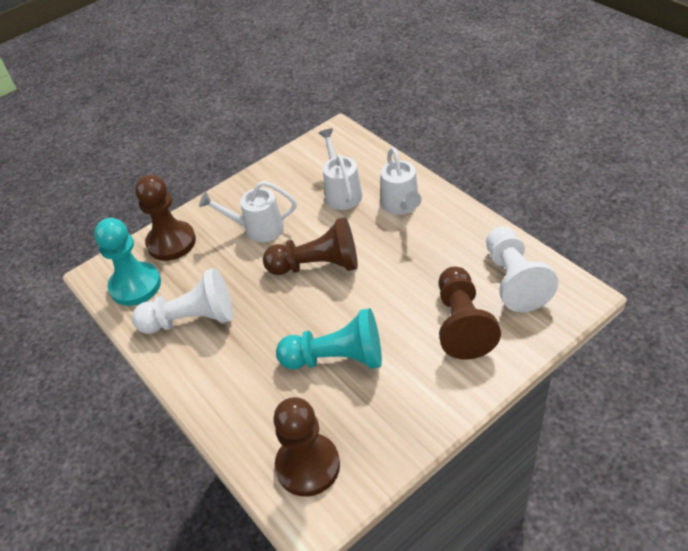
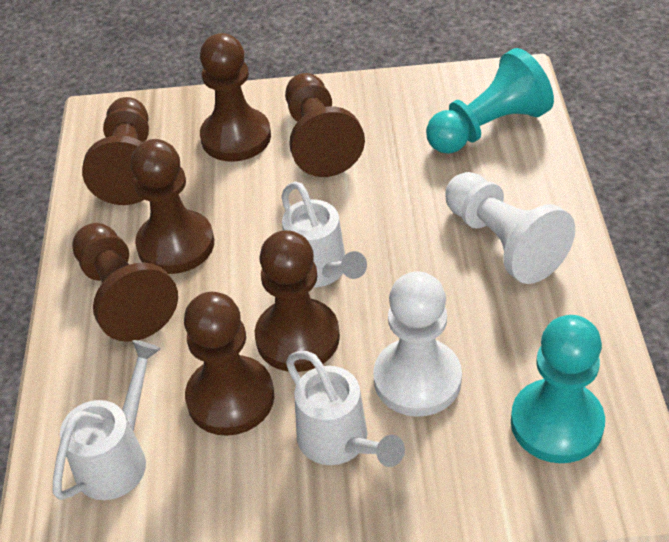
brown pawn: 4 -> 7

